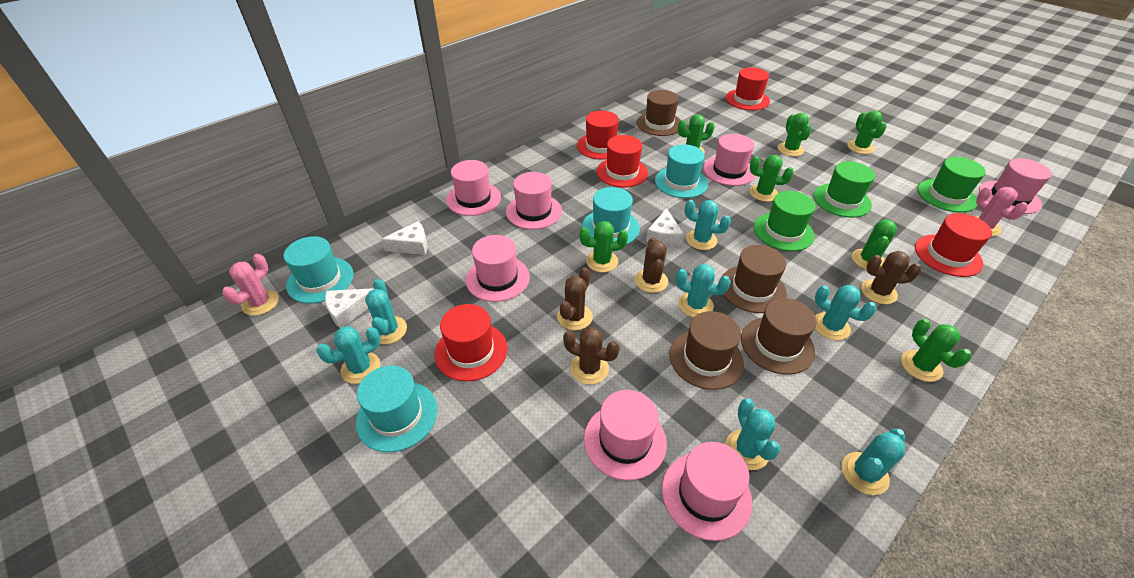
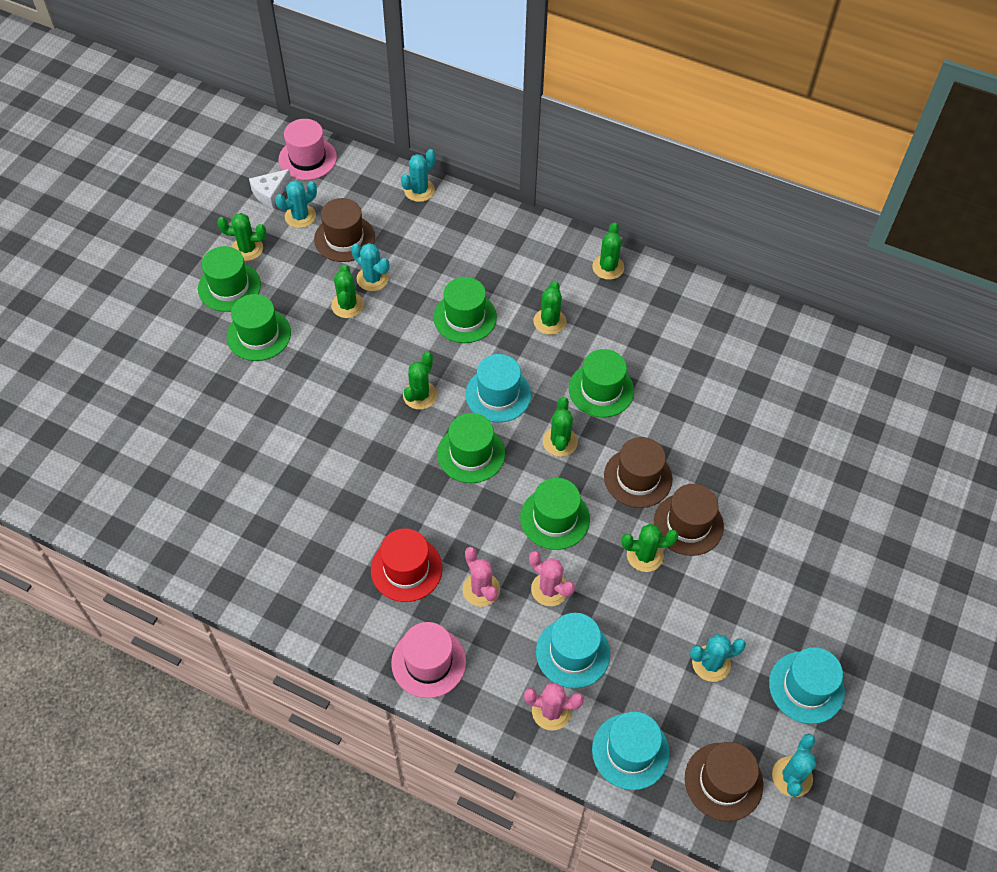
brown cactus: 4 -> 0
green hat: 3 -> 6
pink cactus: 2 -> 3
pink hat: 7 -> 2
red hat: 5 -> 1
turquoise cactus: 7 -> 5
white cheese: 3 -> 1

